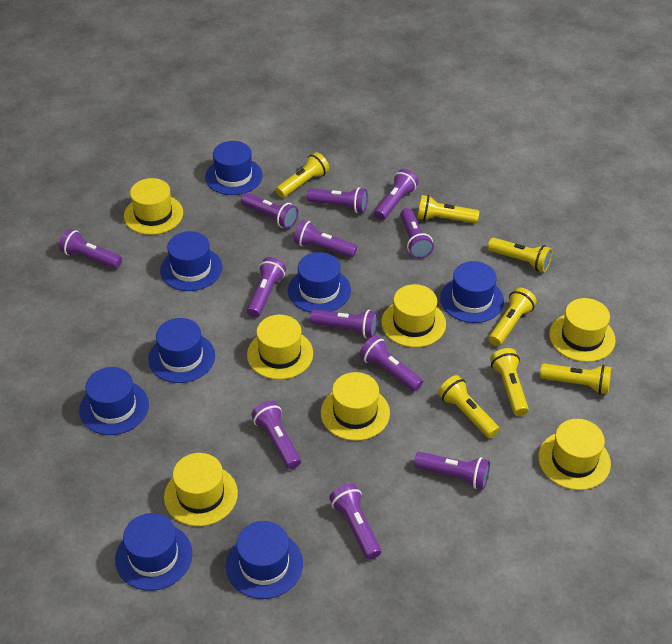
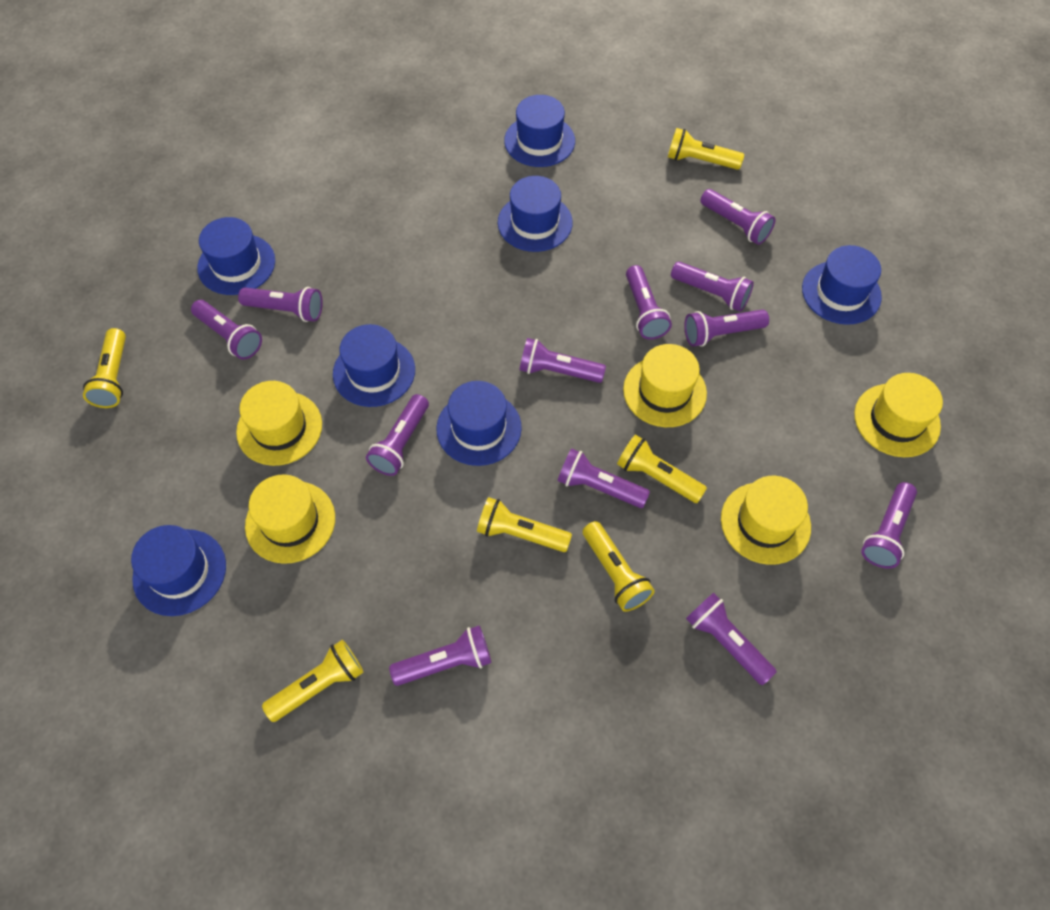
blue hat: 8 -> 7
yellow flashlight: 7 -> 6
yellow hat: 7 -> 5

